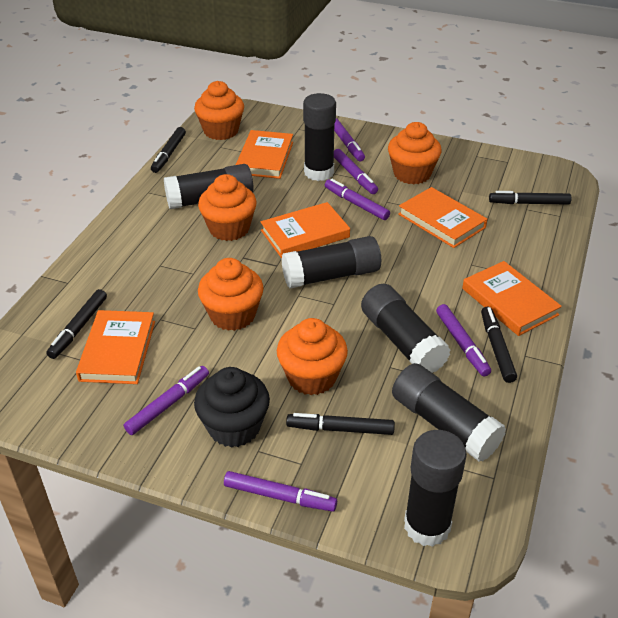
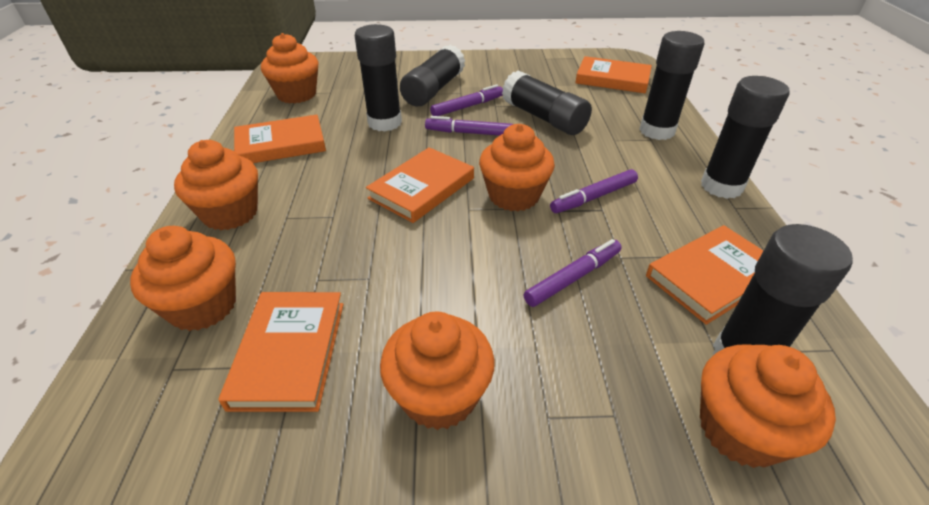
black cupcake: 1 -> 0
black marker: 5 -> 0
orange cupcake: 5 -> 6
purple marker: 6 -> 4

